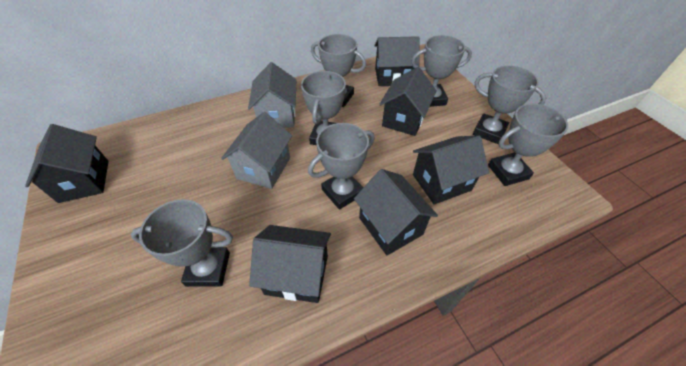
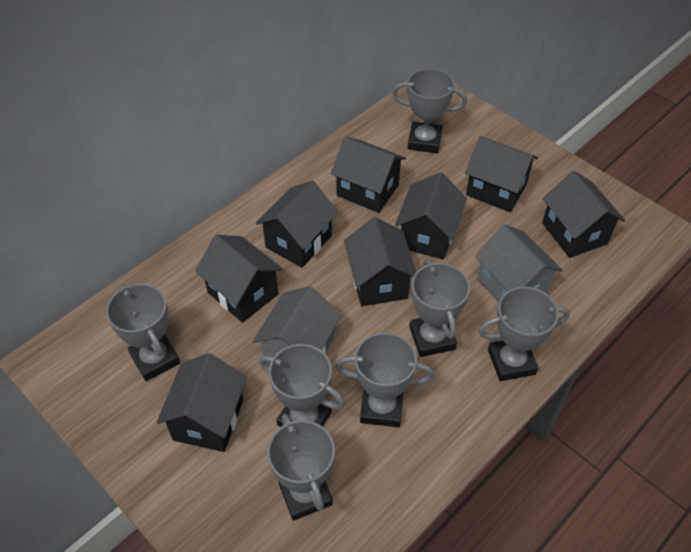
black house: 6 -> 8

